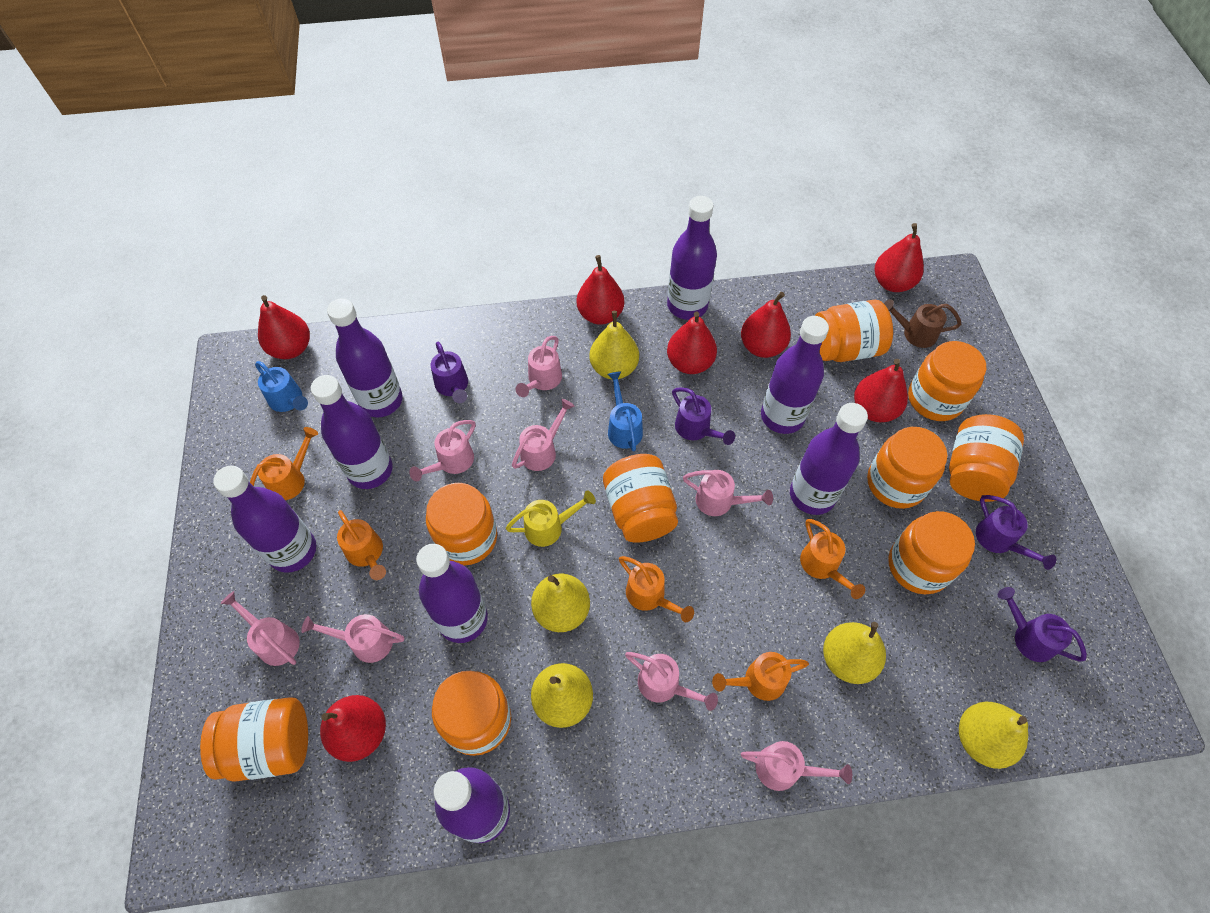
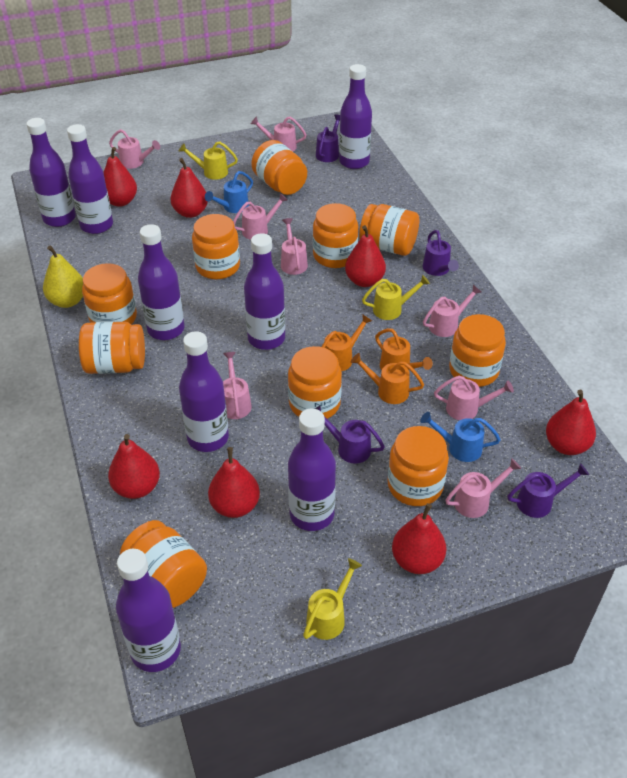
brown watering can: 1 -> 0
orange jar: 9 -> 10
orange watering can: 5 -> 3
yellow pear: 5 -> 1
yellow watering can: 1 -> 3

